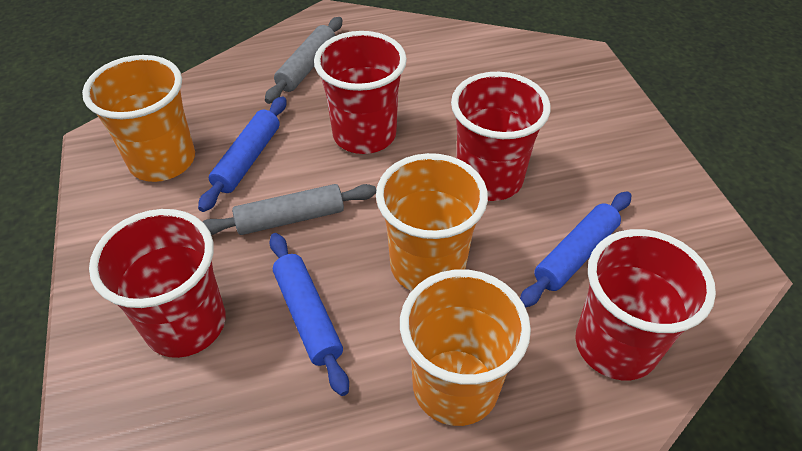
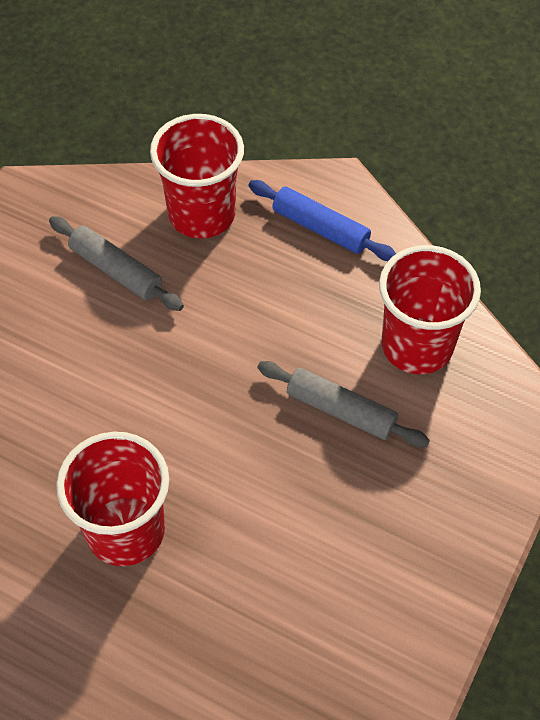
blue rolling pin: 3 -> 1
orange cup: 3 -> 0
red cup: 4 -> 3

